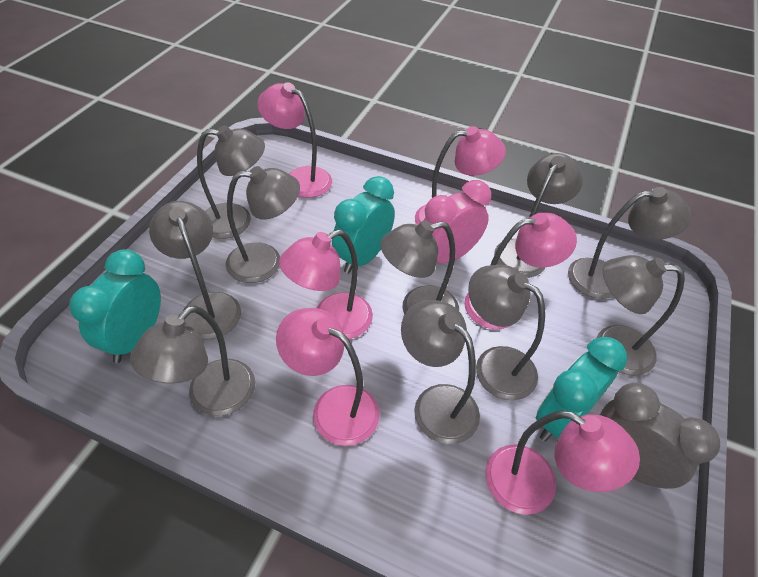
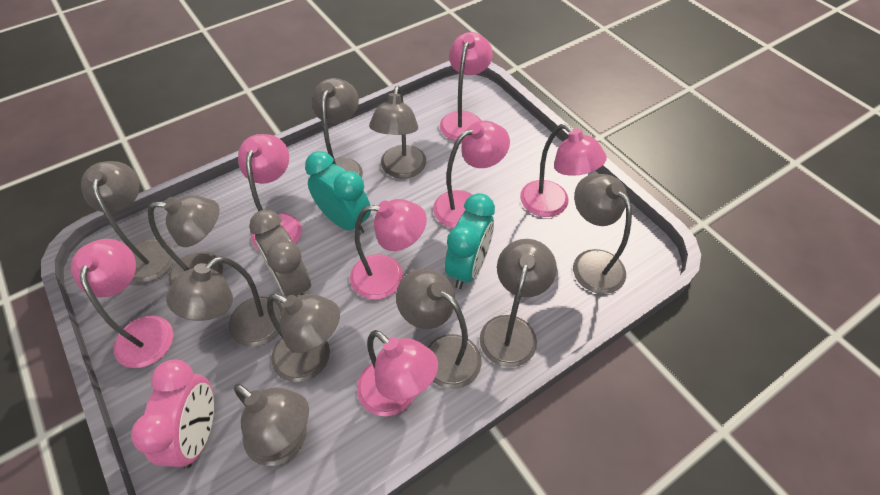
pink lamp: 6 -> 7
turquoise clock: 3 -> 2

